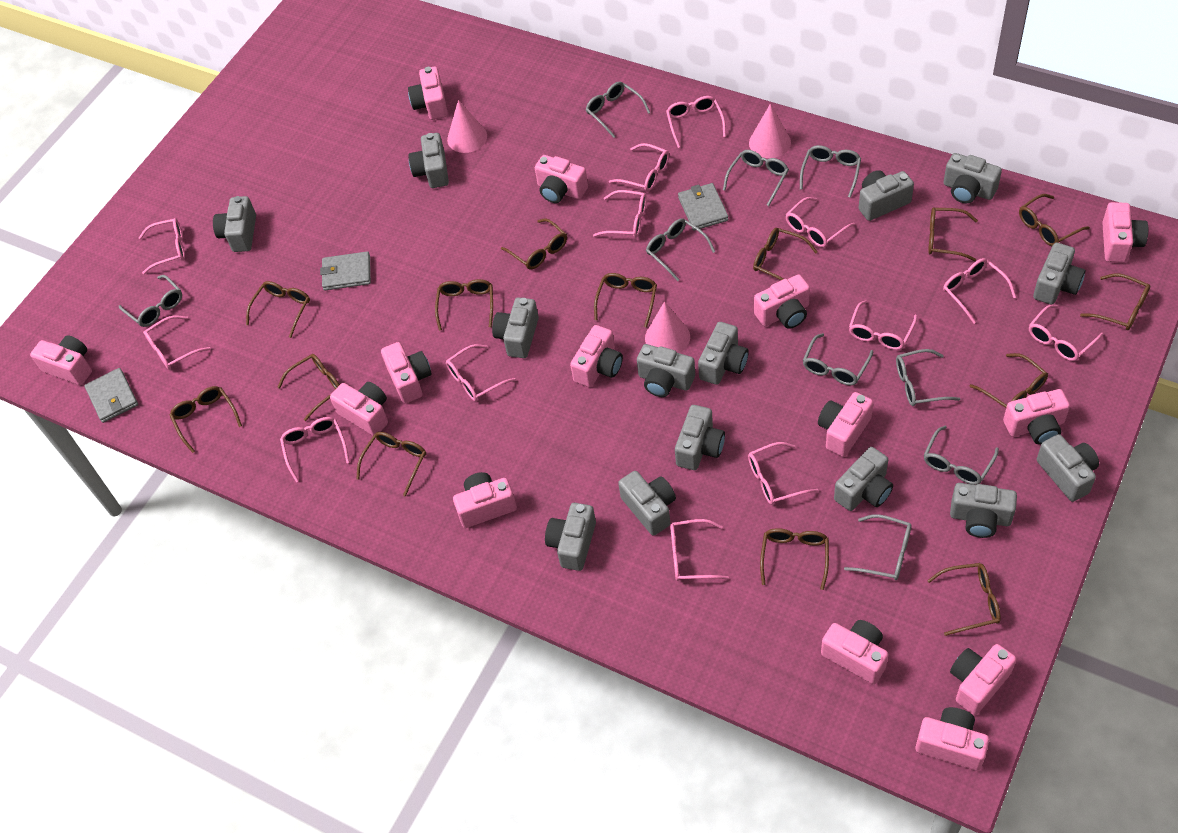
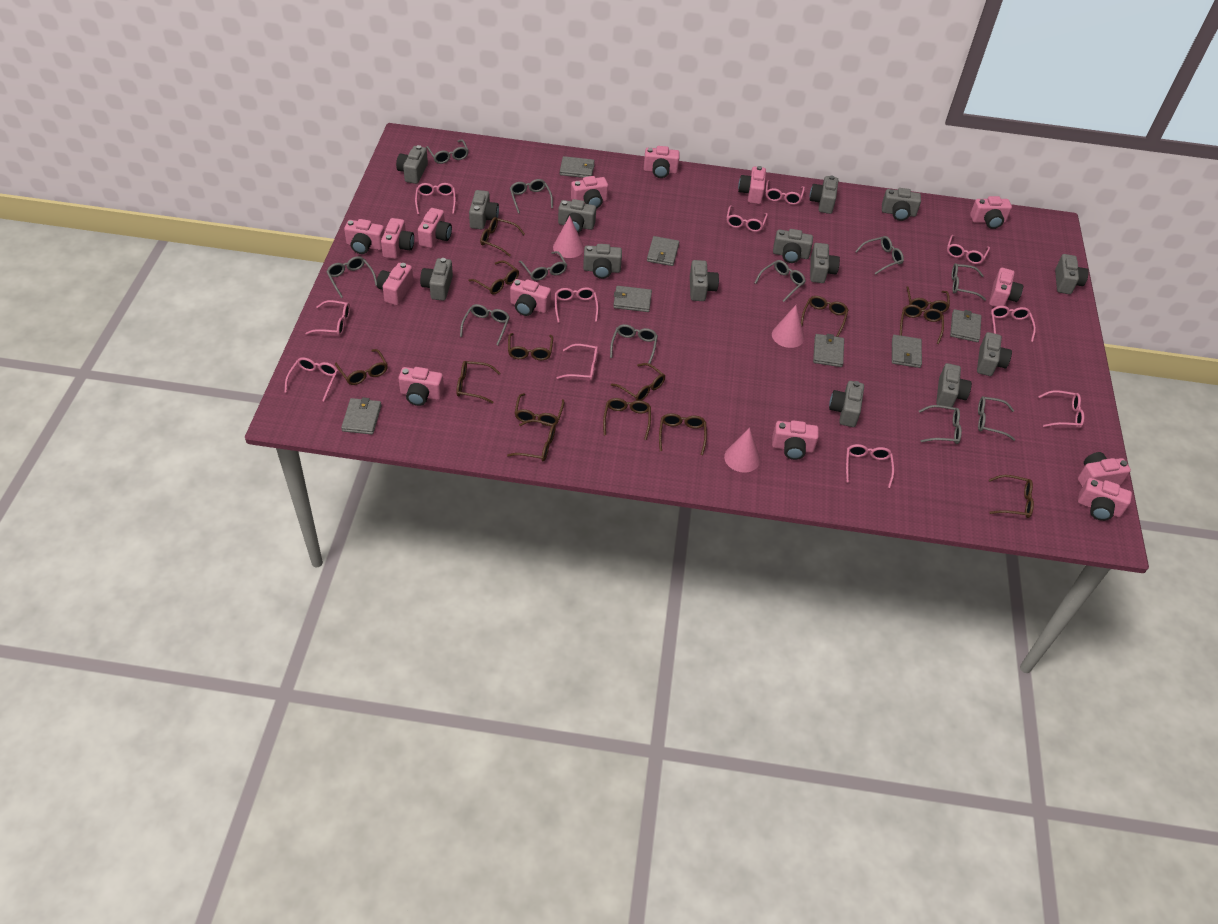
grey glasses: 9 -> 11
grey wallet: 3 -> 7
pink glasses: 13 -> 11

